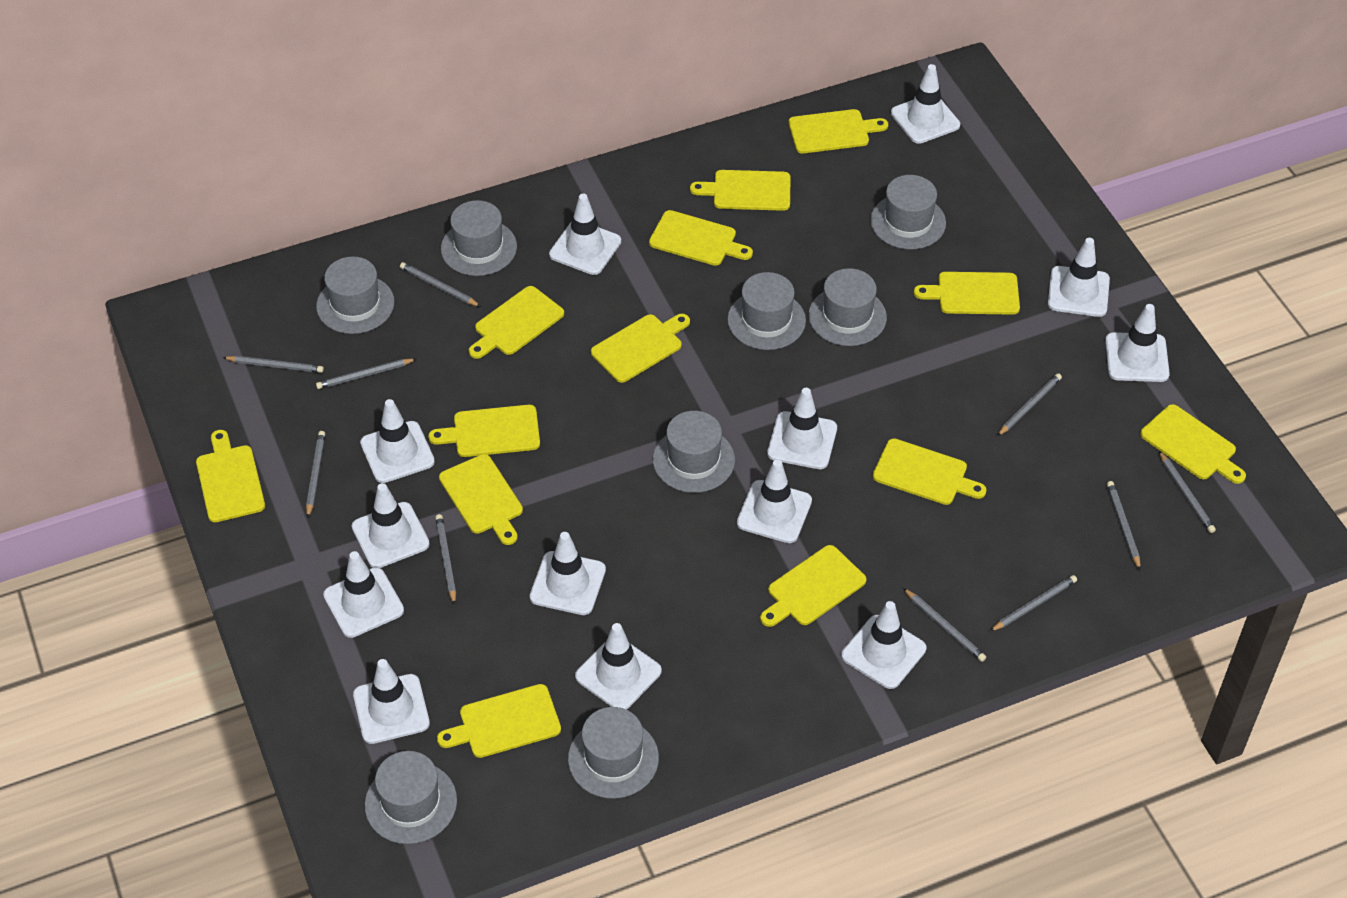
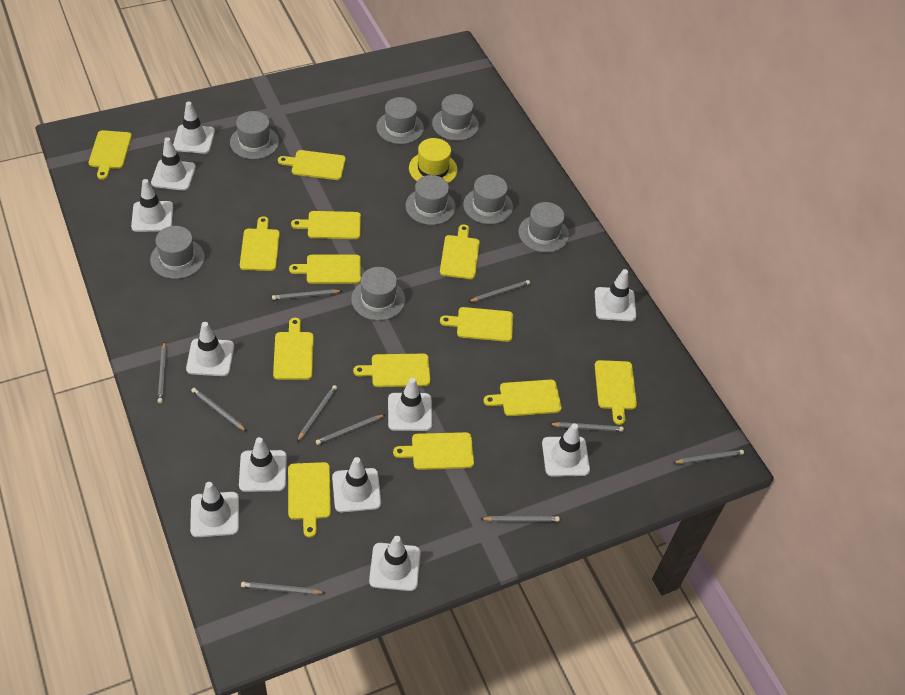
white traffic cone: 13 -> 11
yellow hat: 0 -> 1

